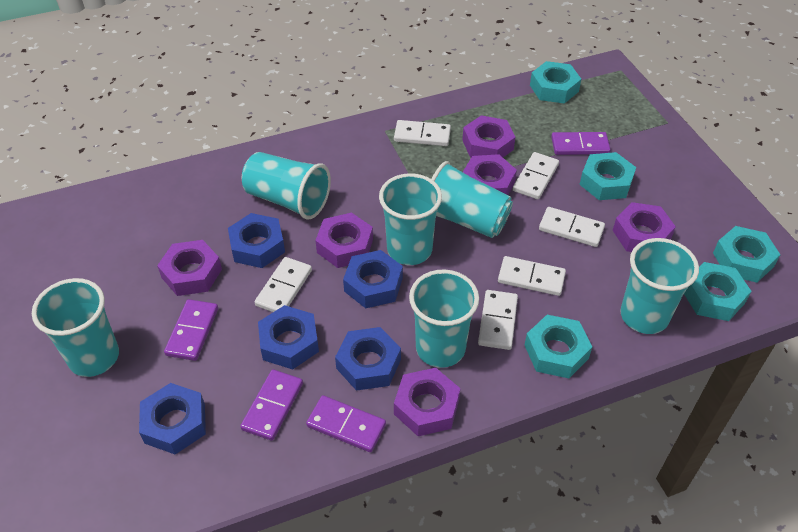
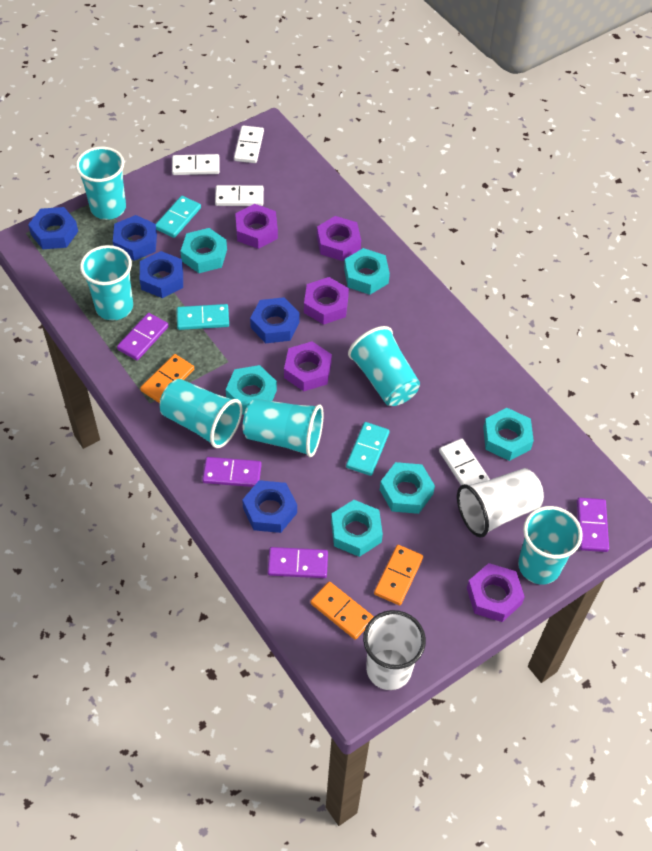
orange domino: 0 -> 3
purple nut: 6 -> 5
turquoise domino: 0 -> 3
turquoise nut: 5 -> 6
white cup: 0 -> 2
white domino: 6 -> 4

